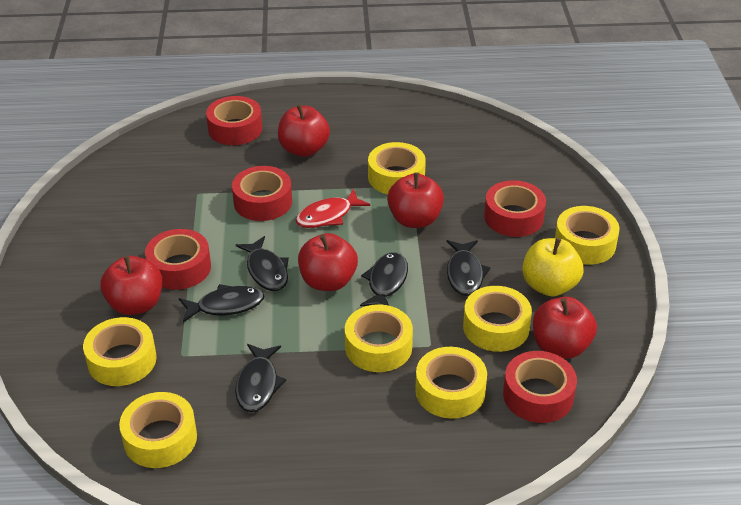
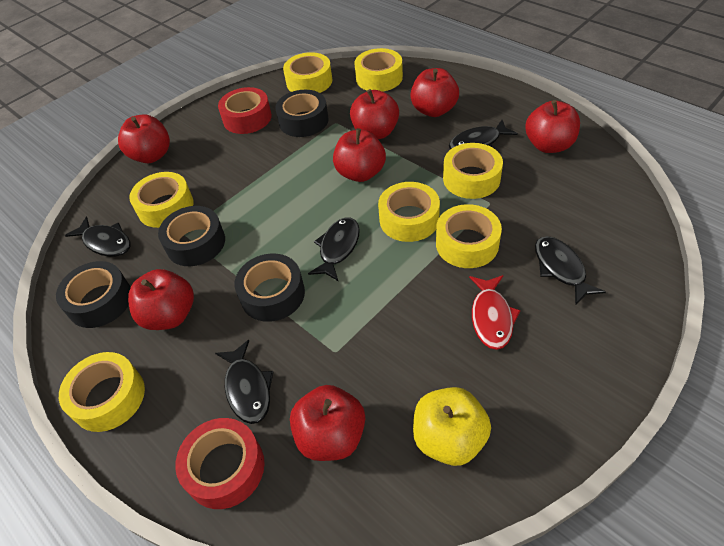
black tape: 0 -> 4
red apple: 5 -> 7
red tape: 5 -> 2

